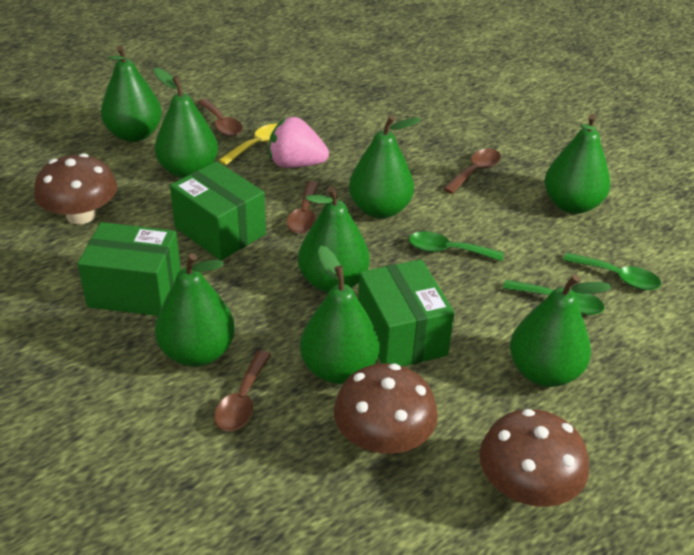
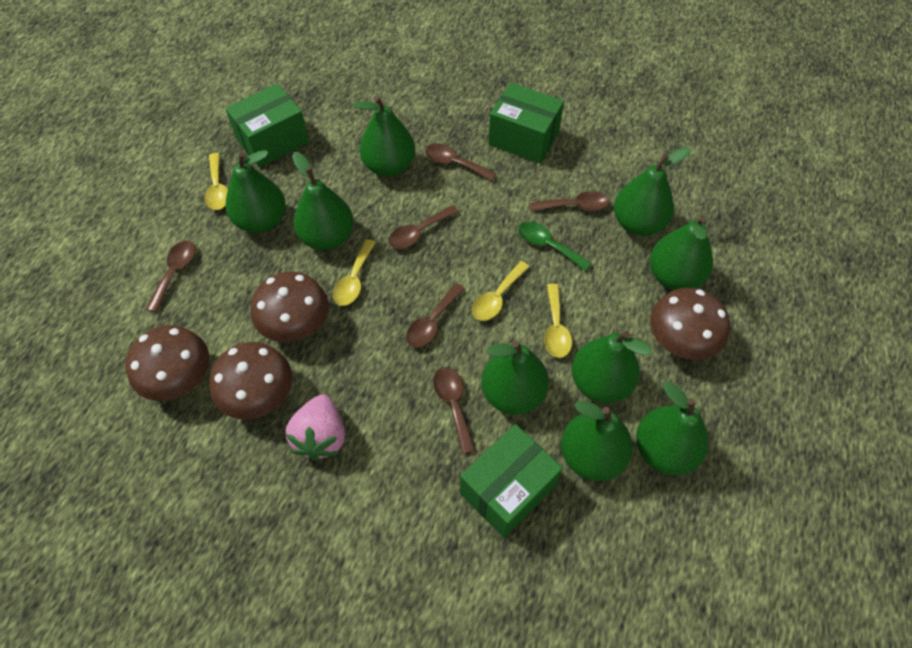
brown mushroom: 3 -> 4
brown spoon: 4 -> 6
green pear: 8 -> 9
green spoon: 3 -> 1
yellow spoon: 1 -> 4

